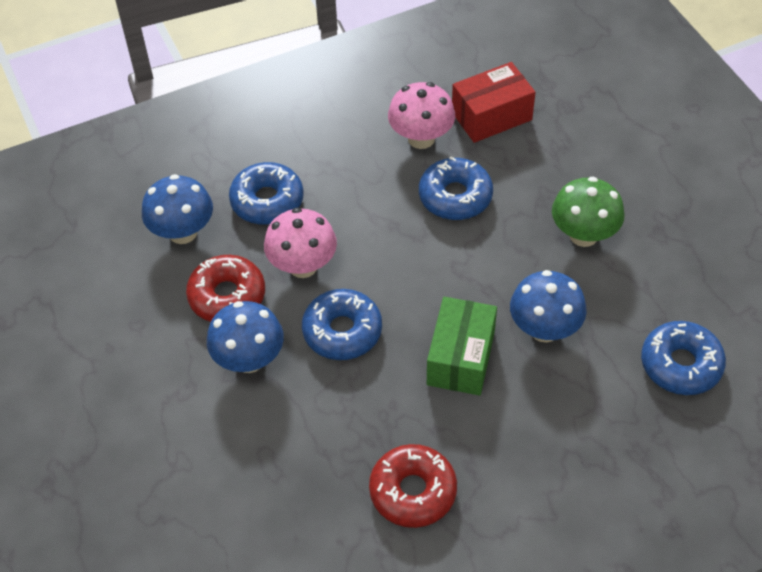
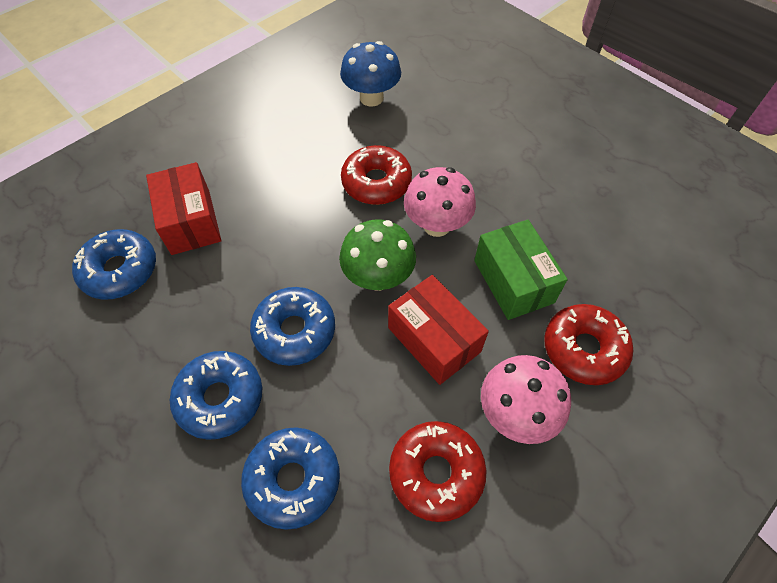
blue mushroom: 3 -> 1
red box: 1 -> 2
red donut: 2 -> 3

